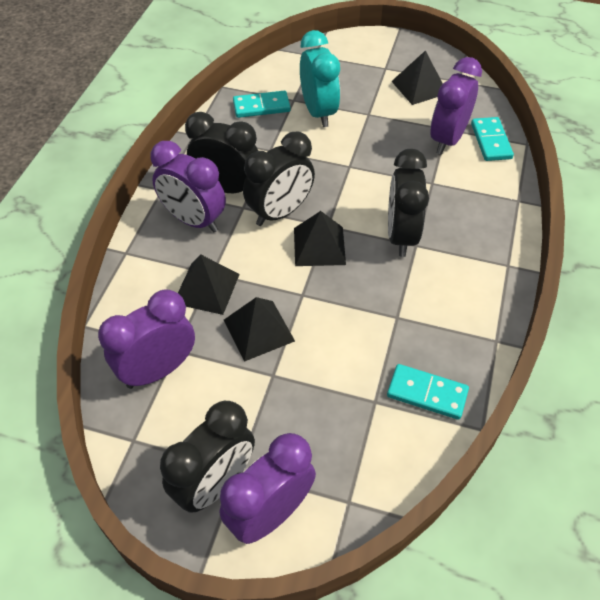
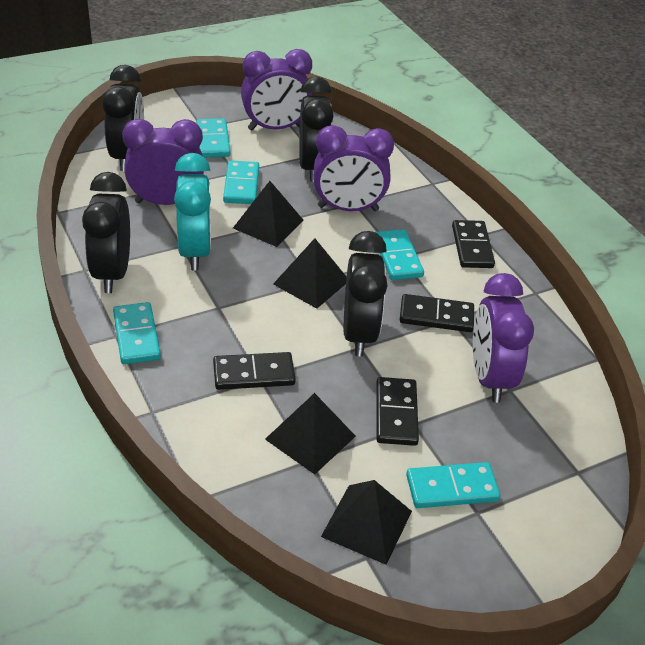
black domino: 0 -> 4
turquoise domino: 3 -> 5

